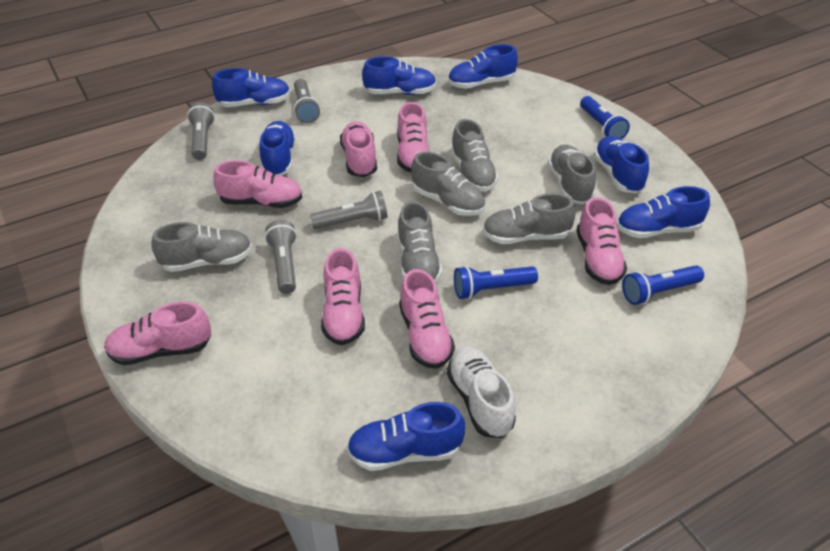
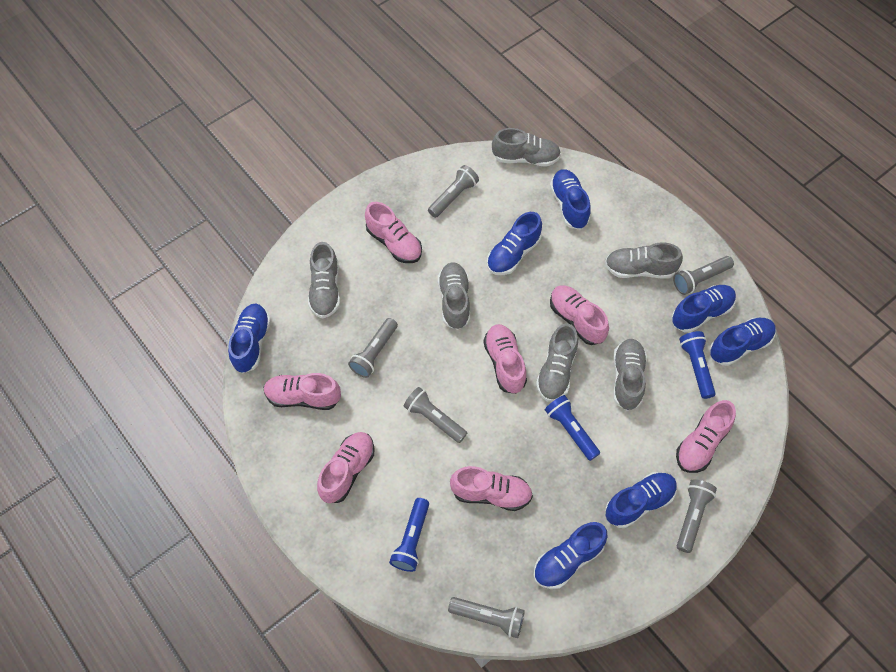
grey flashlight: 4 -> 6
white shoe: 1 -> 0

